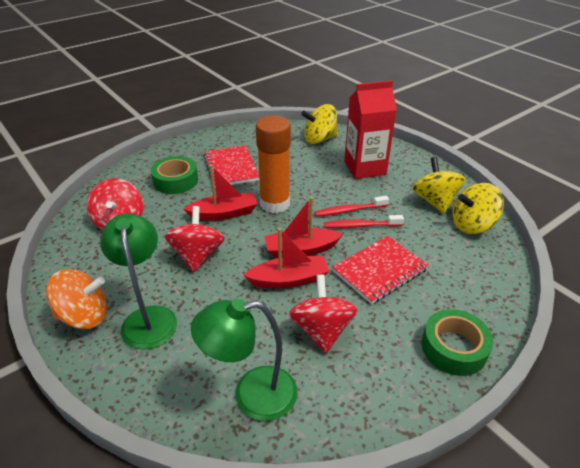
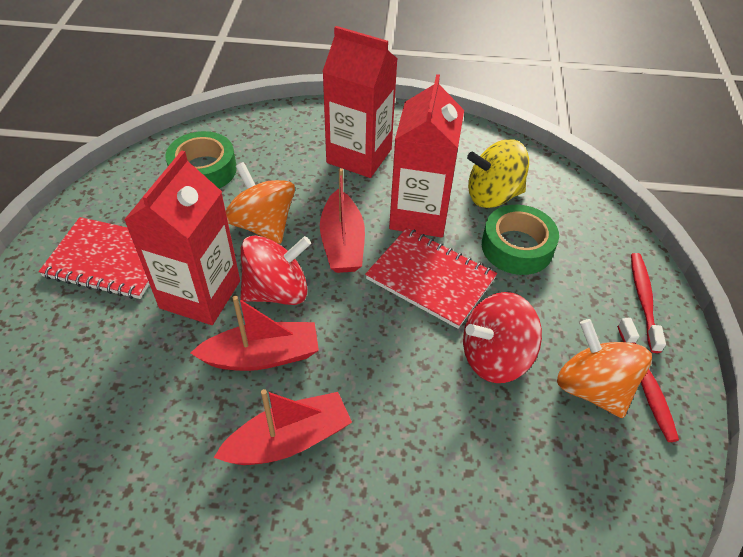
green lamp: 2 -> 0
orange glue stick: 1 -> 0
orange spinning top: 1 -> 2
red carton: 1 -> 3
red spinning top: 3 -> 2
yellow spinning top: 3 -> 1

